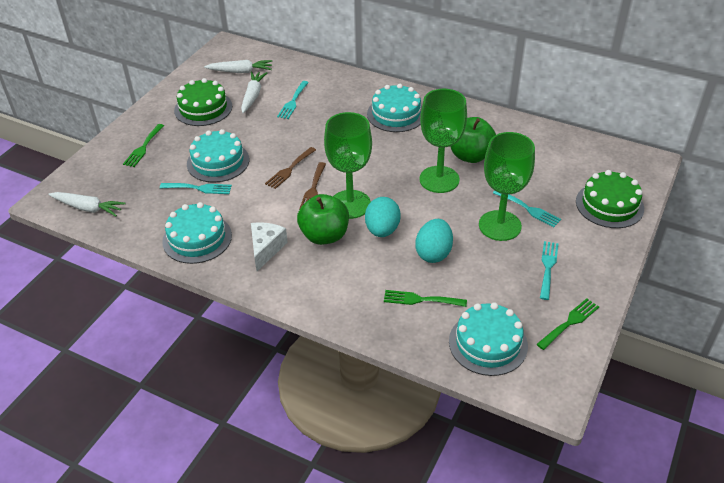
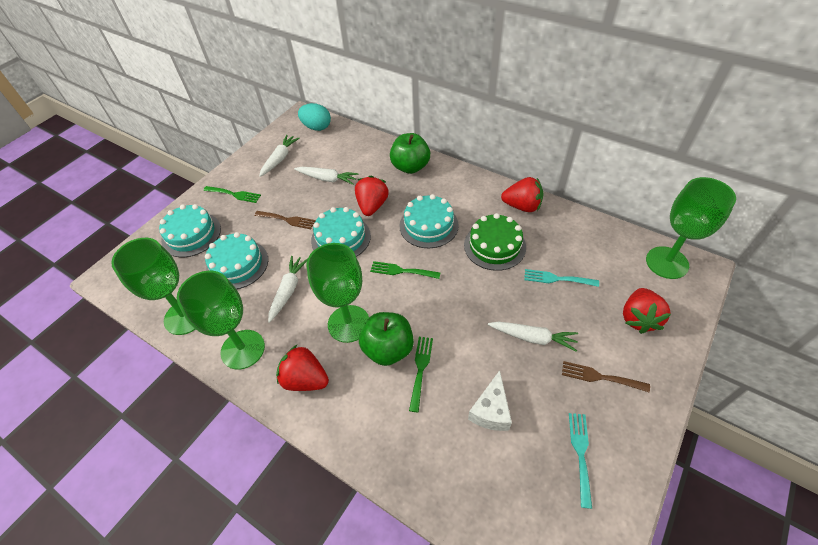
green cake: 2 -> 1
green goblet: 3 -> 4
red strawberry: 0 -> 4
turquoise egg: 2 -> 1
turquoise fork: 4 -> 2
white carrot: 3 -> 4

